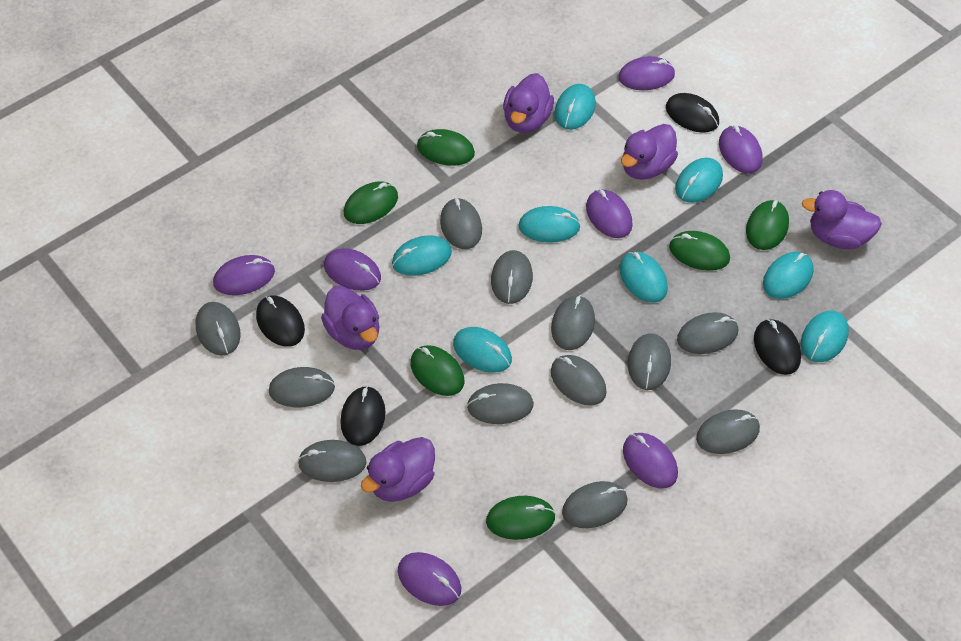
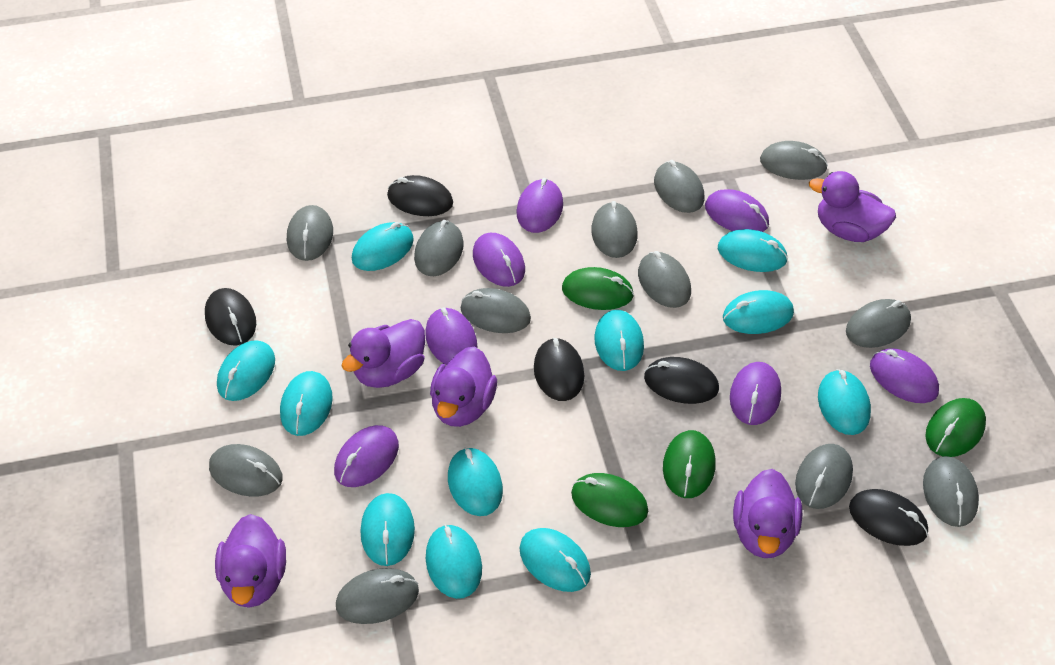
black mouse: 4 -> 5
green mouse: 6 -> 4
turquoise mouse: 8 -> 11

